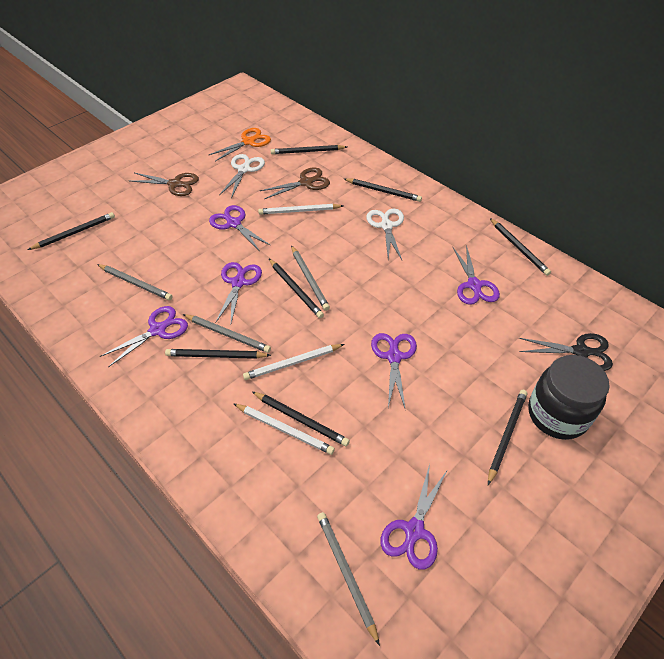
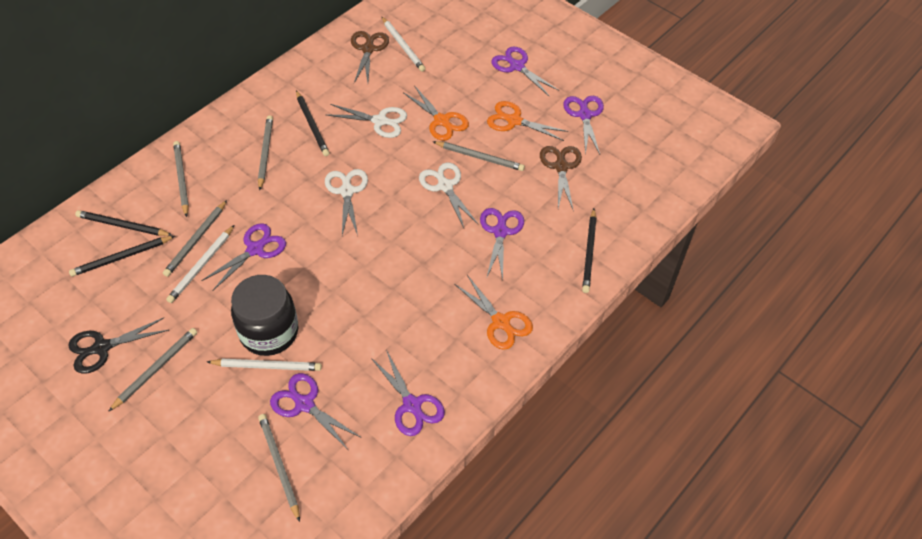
black pencil: 8 -> 4
grey pencil: 4 -> 6
orange scissors: 1 -> 3
white scissors: 2 -> 3

